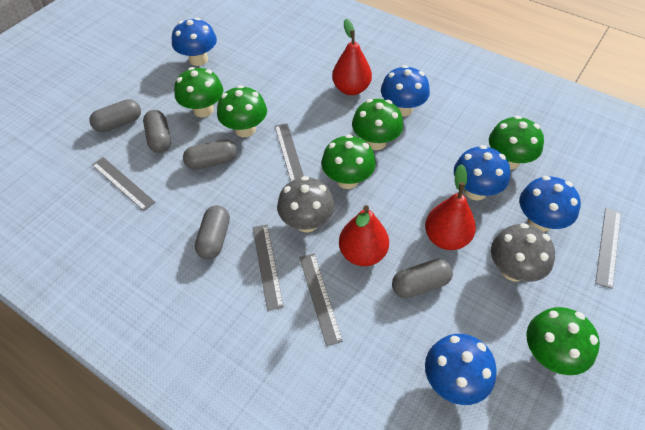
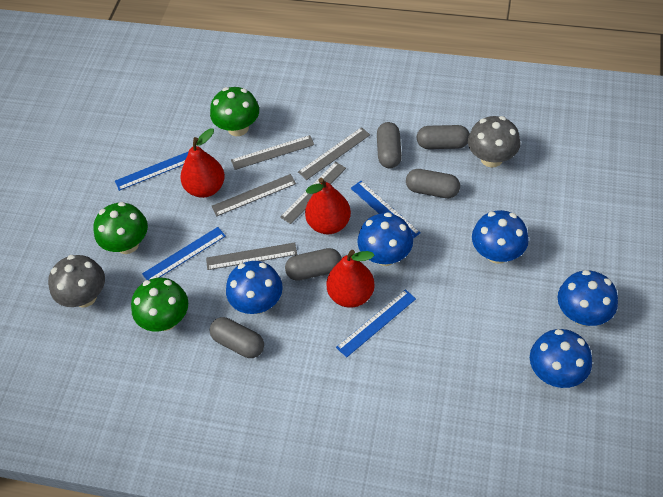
blue ruler: 0 -> 4
green mushroom: 6 -> 3

